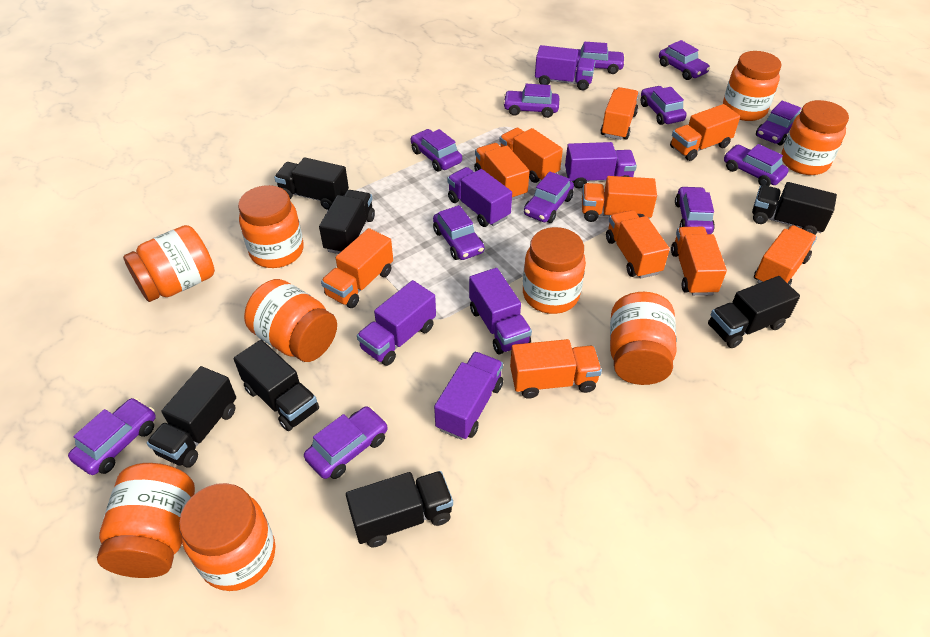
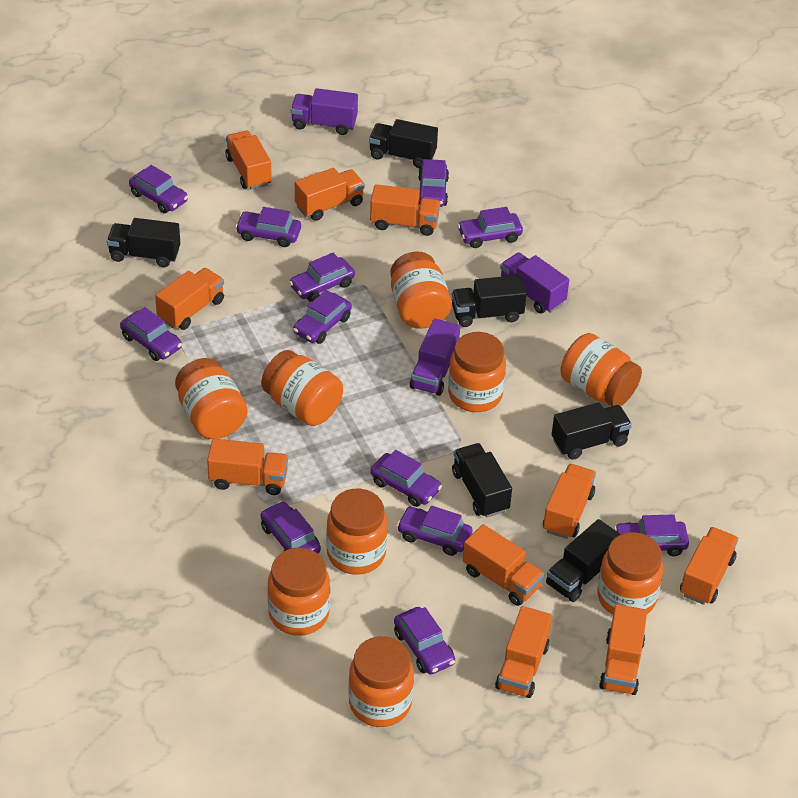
black truck: 7 -> 6
purple truck: 6 -> 3

